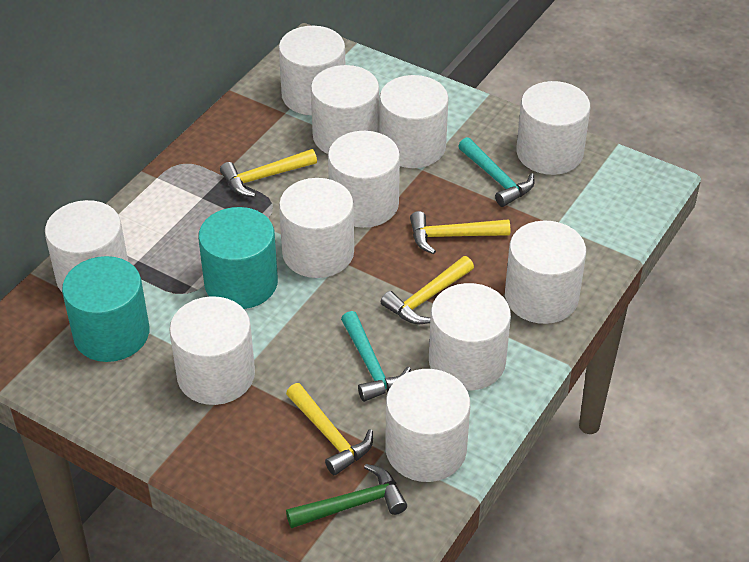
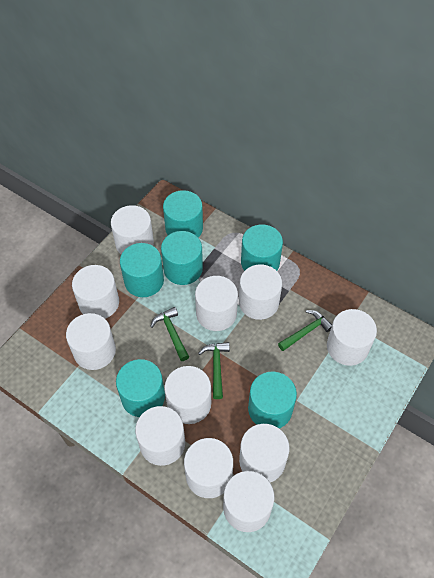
green hammer: 1 -> 3
turquoise cylinder: 2 -> 6
turquoise hammer: 2 -> 0
yellow hammer: 4 -> 0

